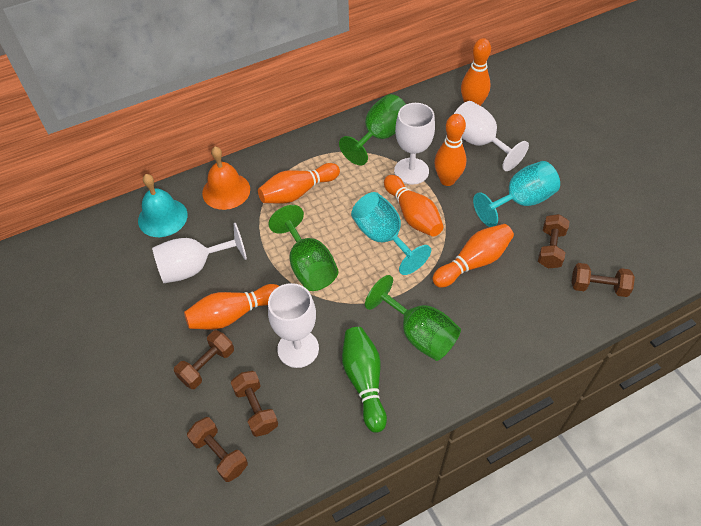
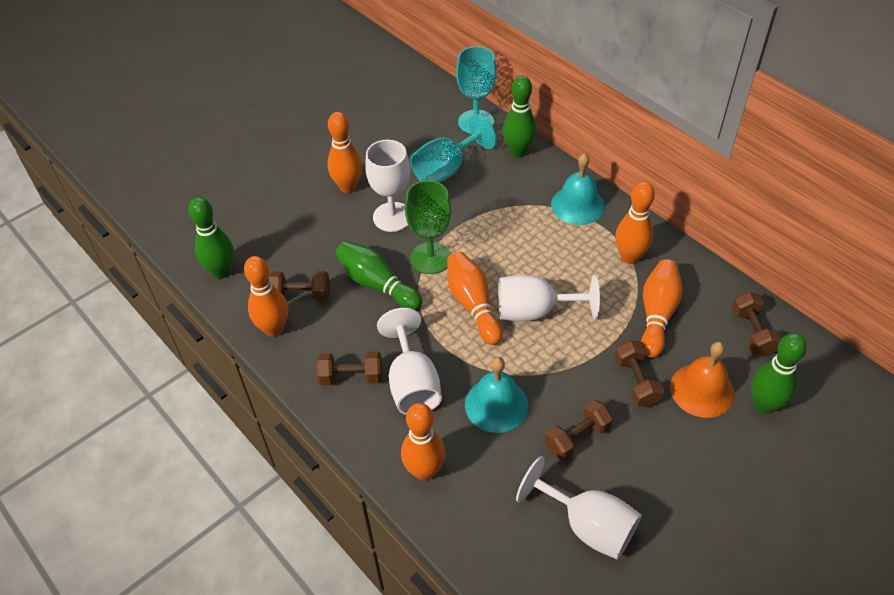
green bowling pin: 1 -> 4
green goblet: 3 -> 1
turquoise bell: 1 -> 2

